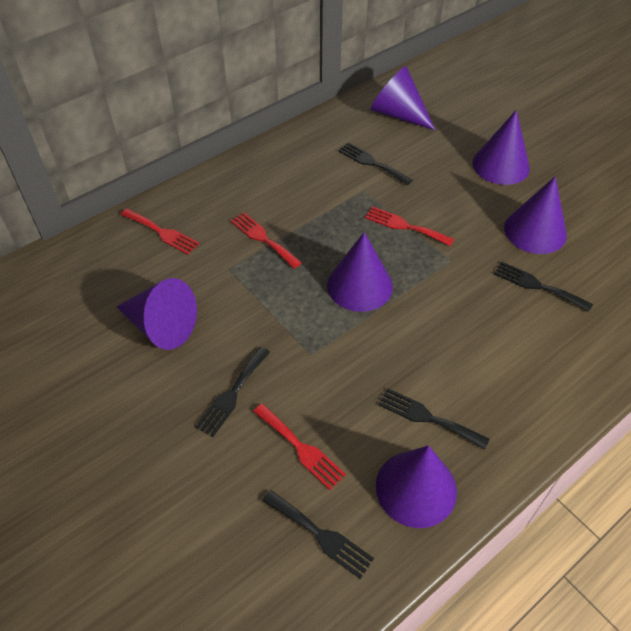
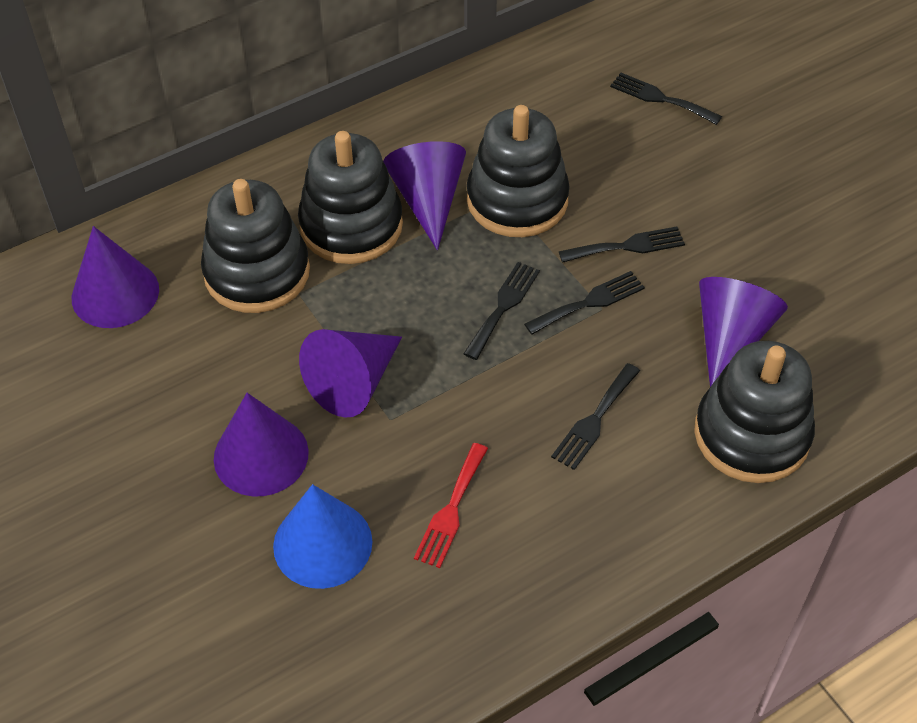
black stacking toy: 0 -> 4
blue cone: 0 -> 1
purple cone: 6 -> 5
red fork: 4 -> 1

